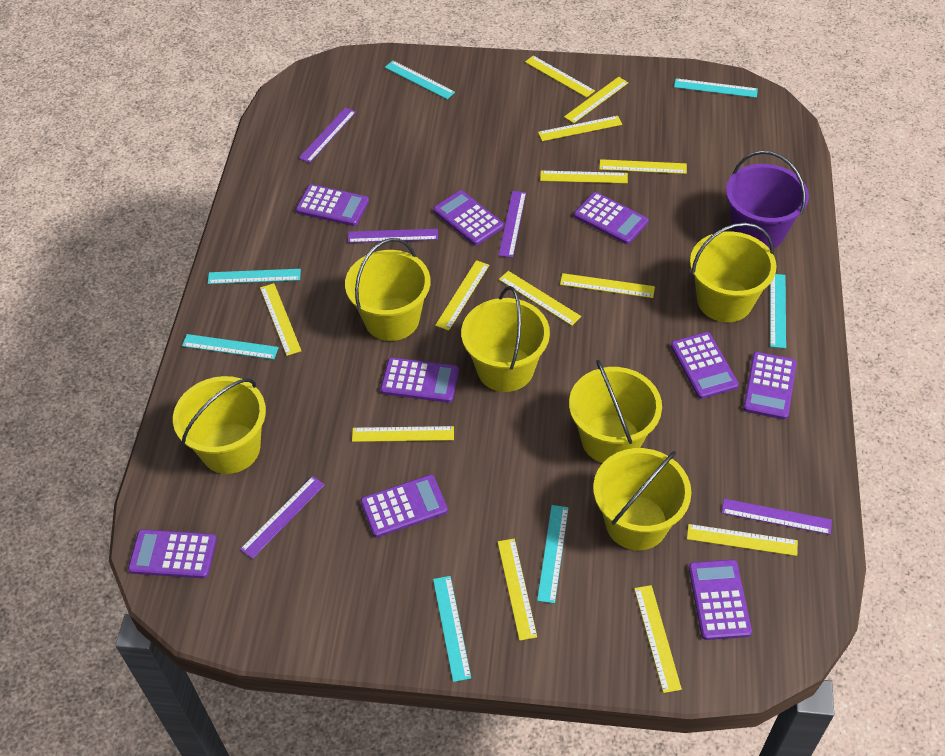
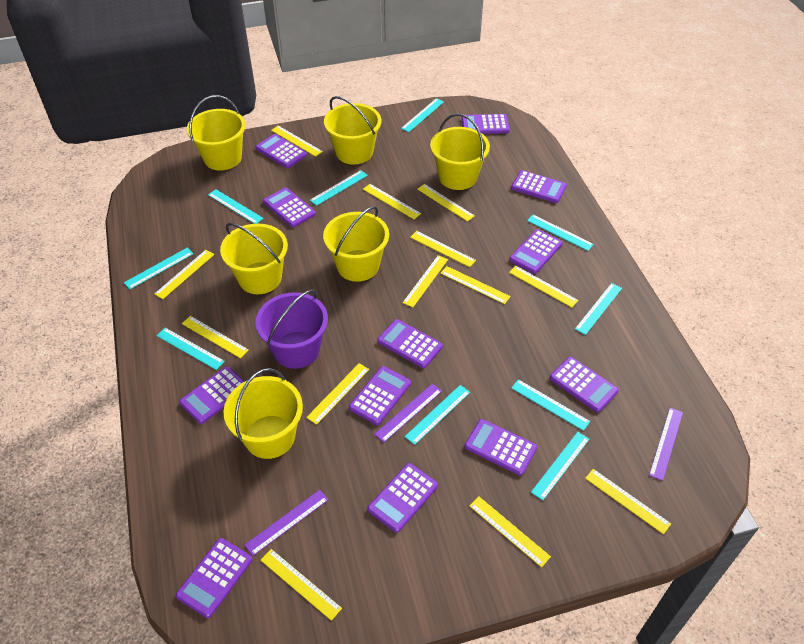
purple calculator: 9 -> 12
purple ruler: 5 -> 3
turquoise ruler: 7 -> 10

